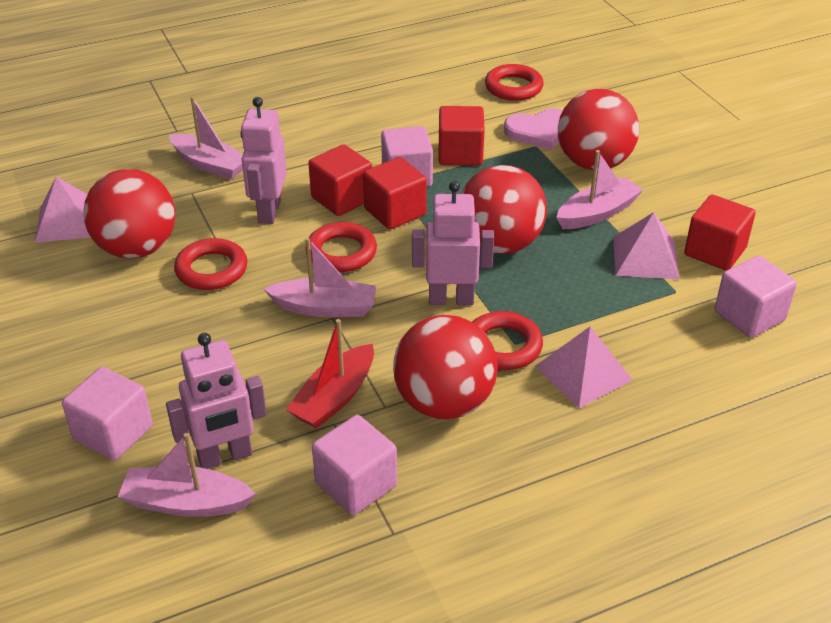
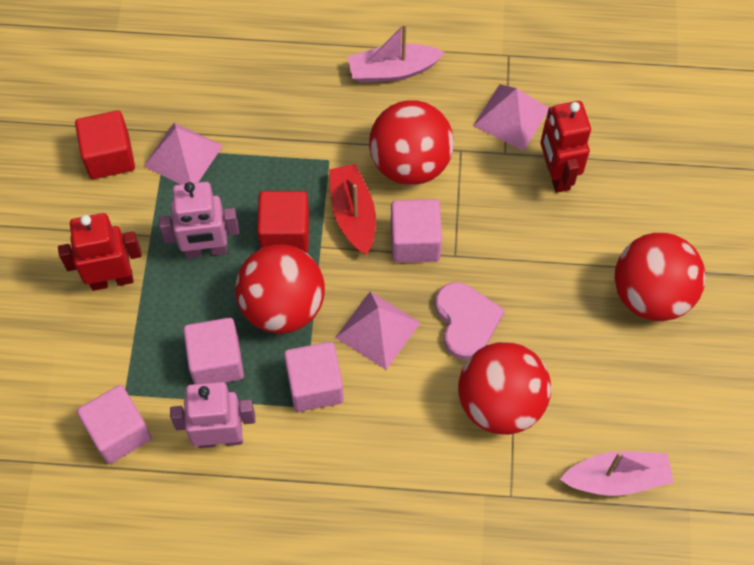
pink boat: 4 -> 2
pink robot: 3 -> 2
red cube: 4 -> 2
red ring: 4 -> 0
red robot: 0 -> 2

